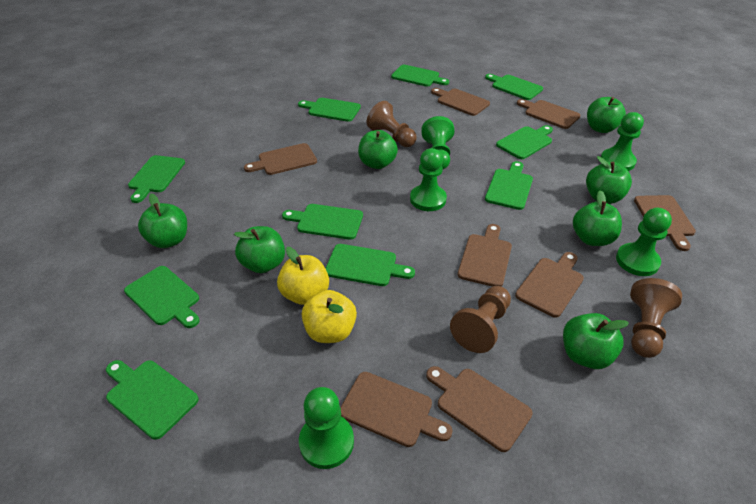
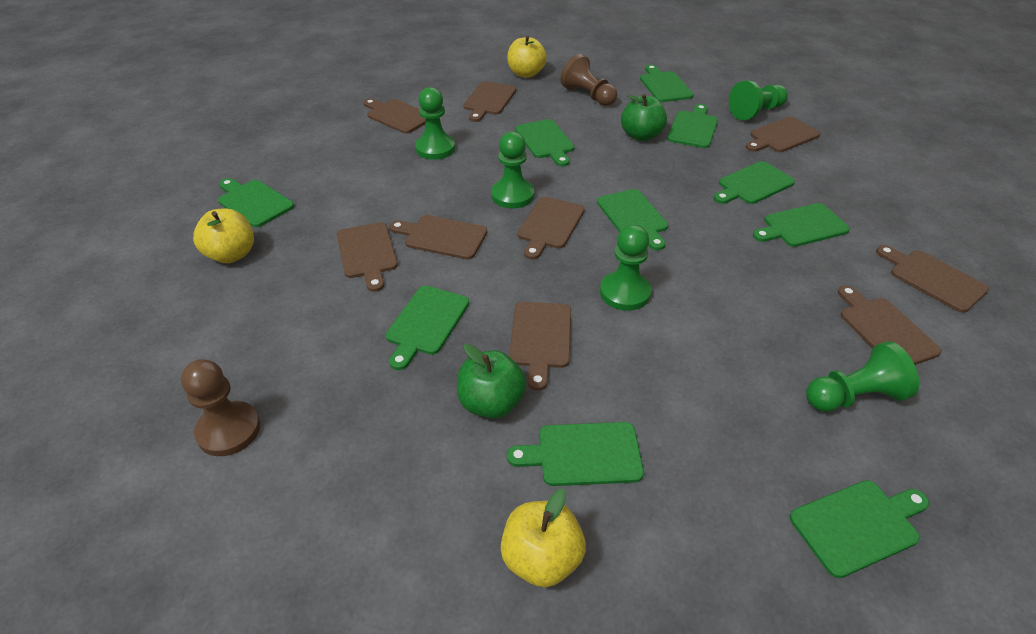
brown cutting board: 8 -> 9
brown pawn: 3 -> 2
green apple: 7 -> 2
yellow apple: 2 -> 3

